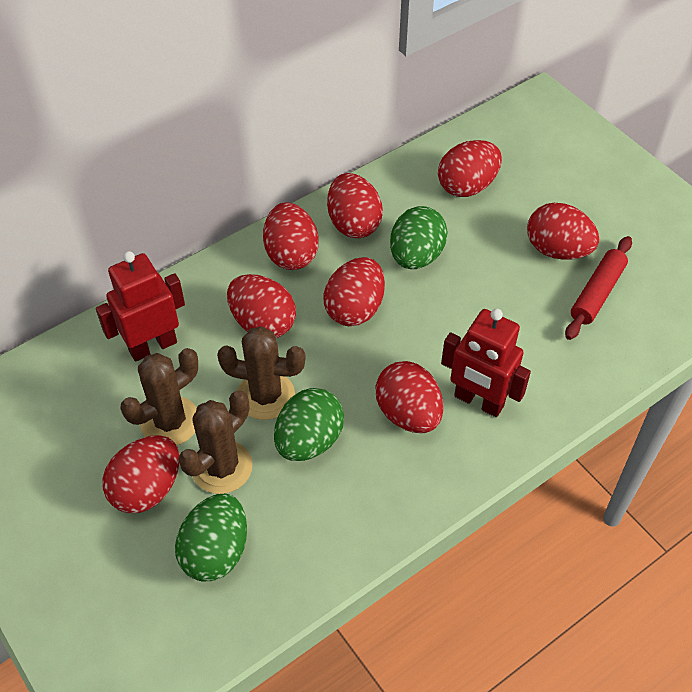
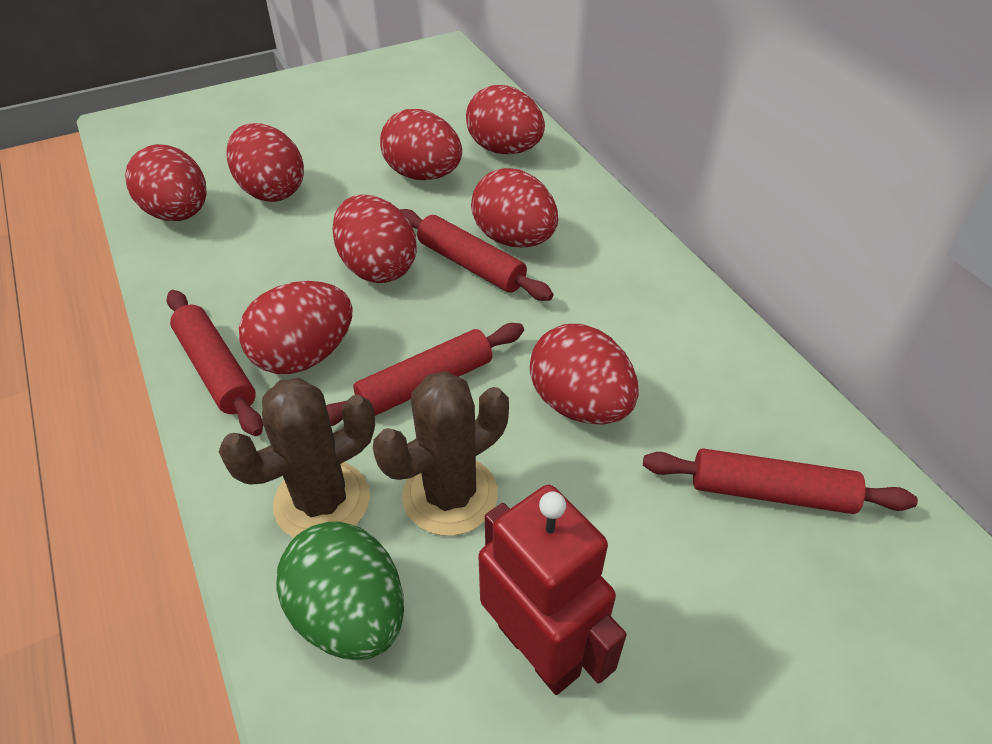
brown cactus: 3 -> 2
green egg: 3 -> 1
red robot: 2 -> 1
red rolling pin: 1 -> 4

